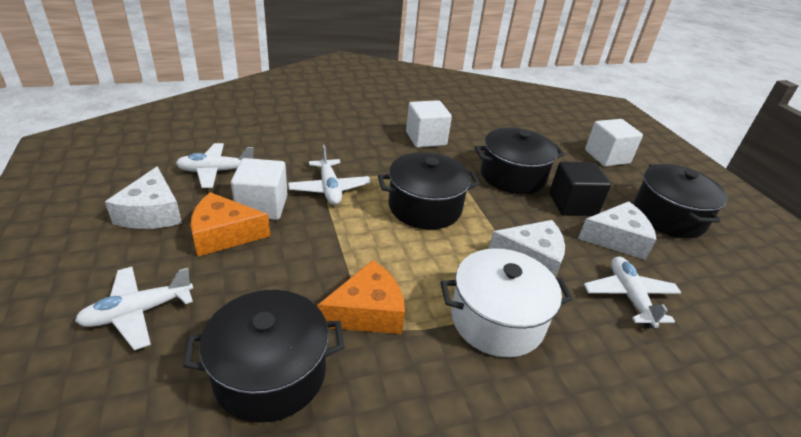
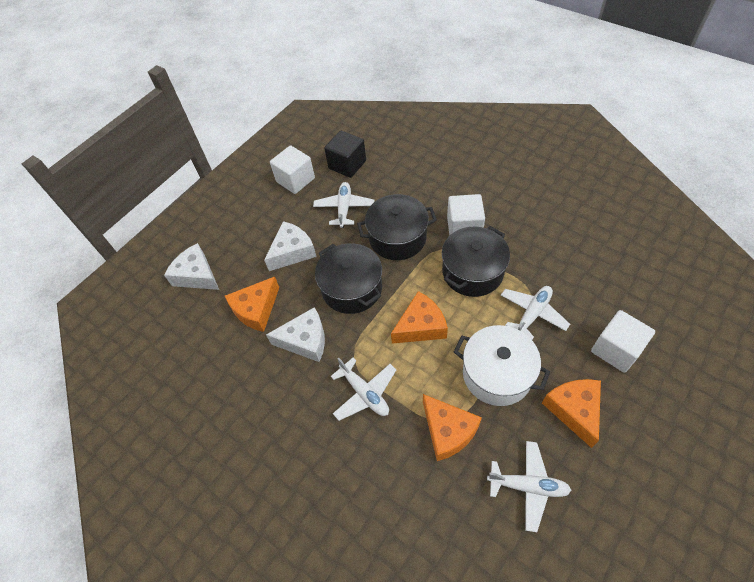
black pot: 4 -> 3
orange cheese: 2 -> 4

